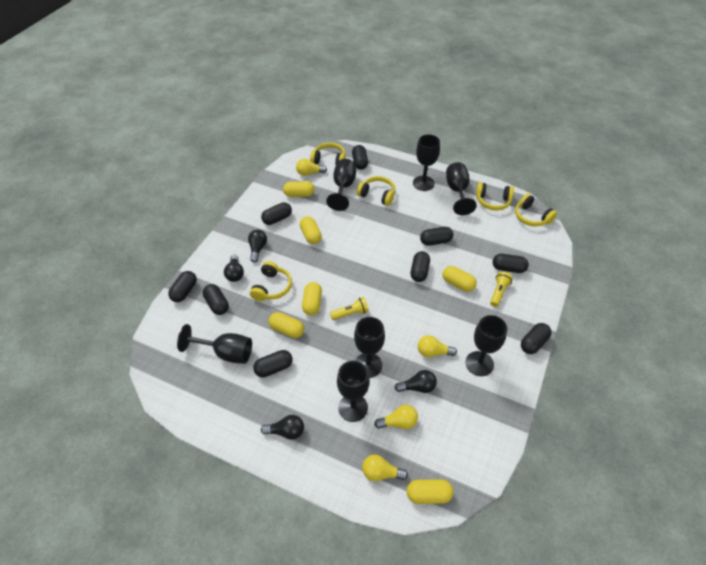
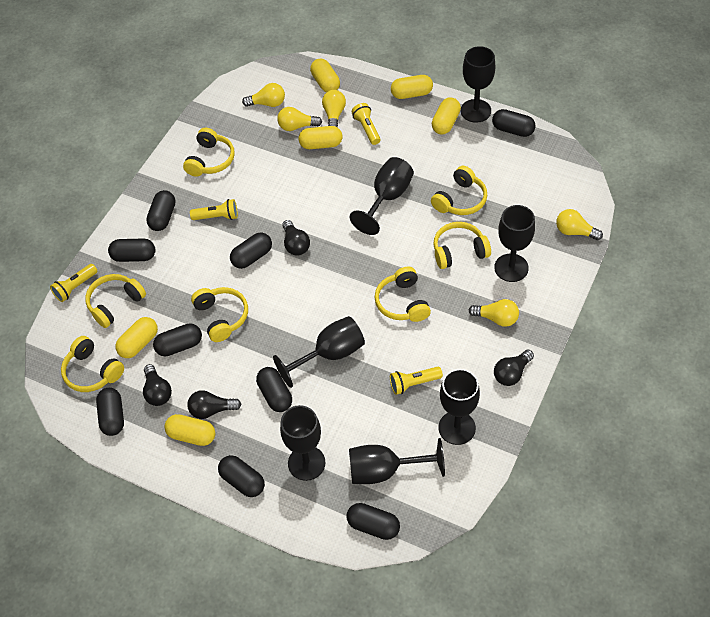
yellow flashlight: 2 -> 4
yellow headphones: 5 -> 7
yellow light bulb: 4 -> 5

